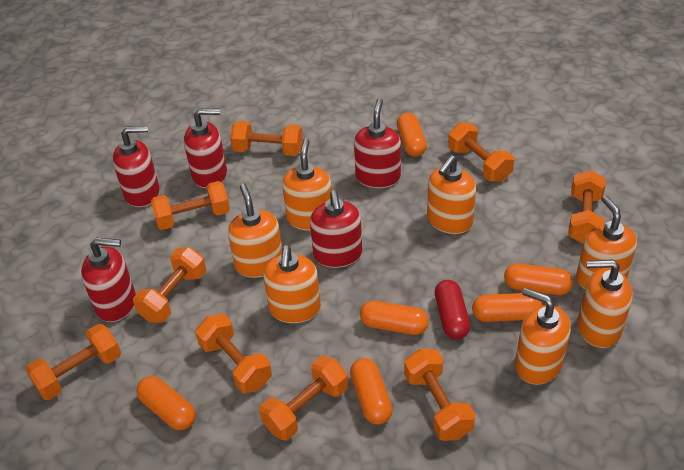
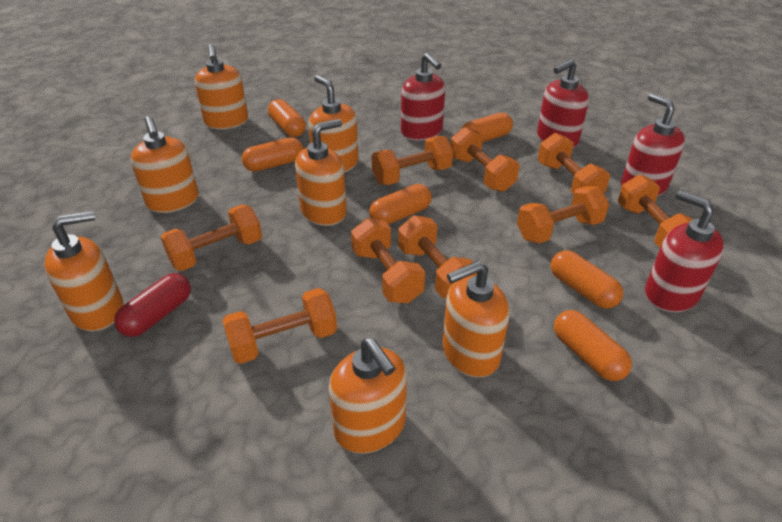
red soap dispenser: 5 -> 4

